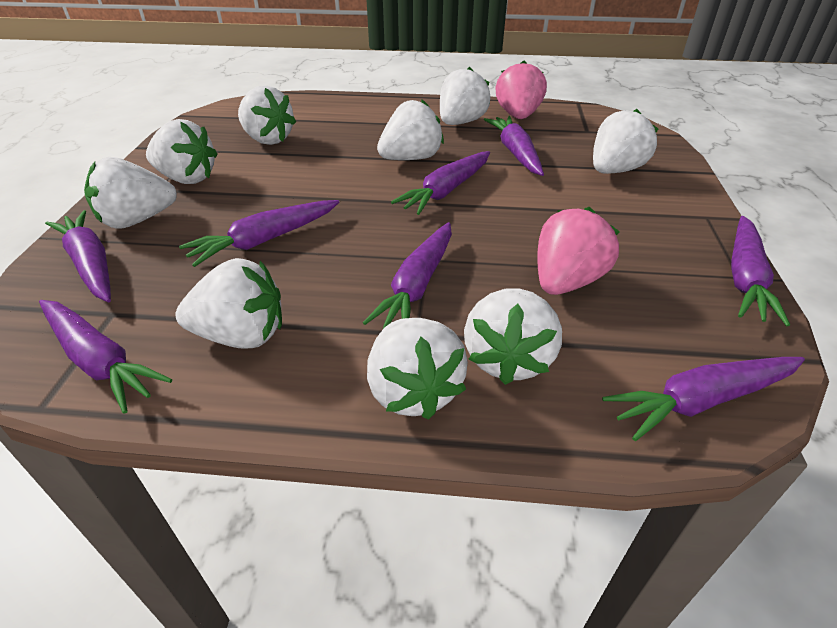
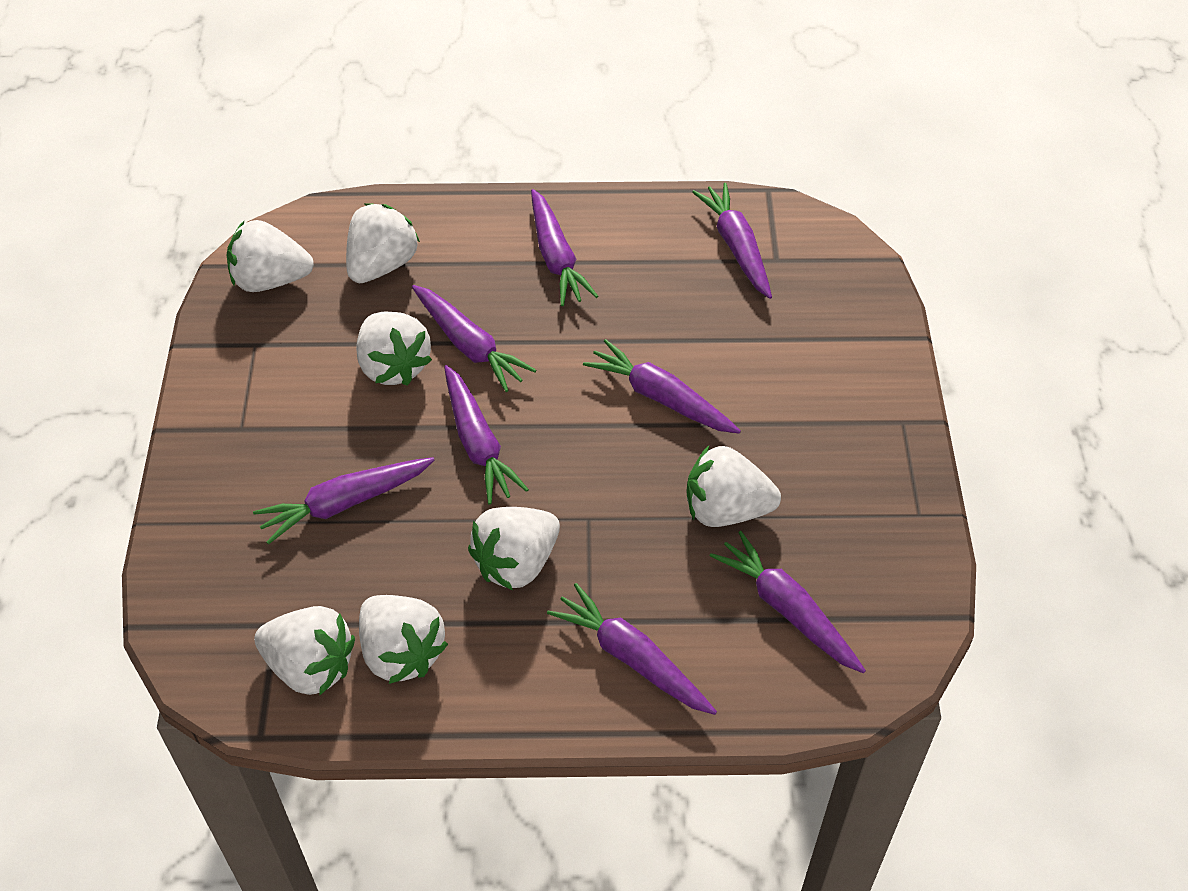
pink strawberry: 2 -> 0
white strawberry: 9 -> 7

